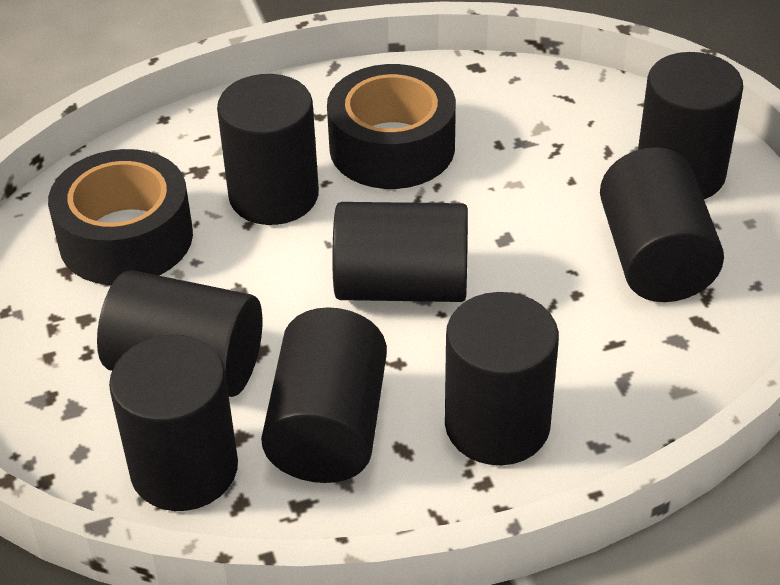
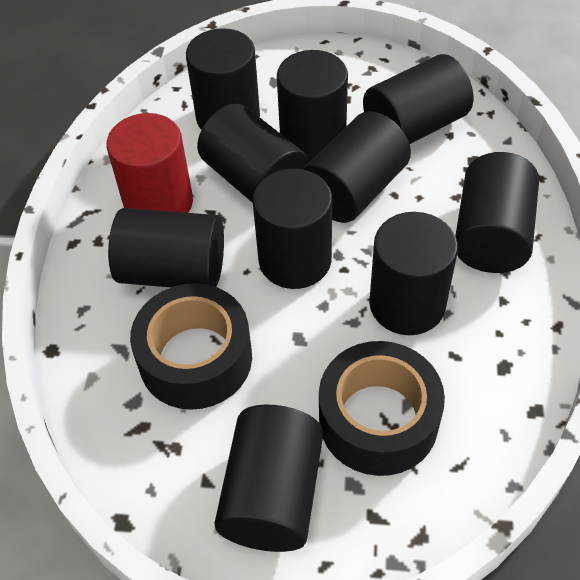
black cylinder: 8 -> 10
red cylinder: 0 -> 1

